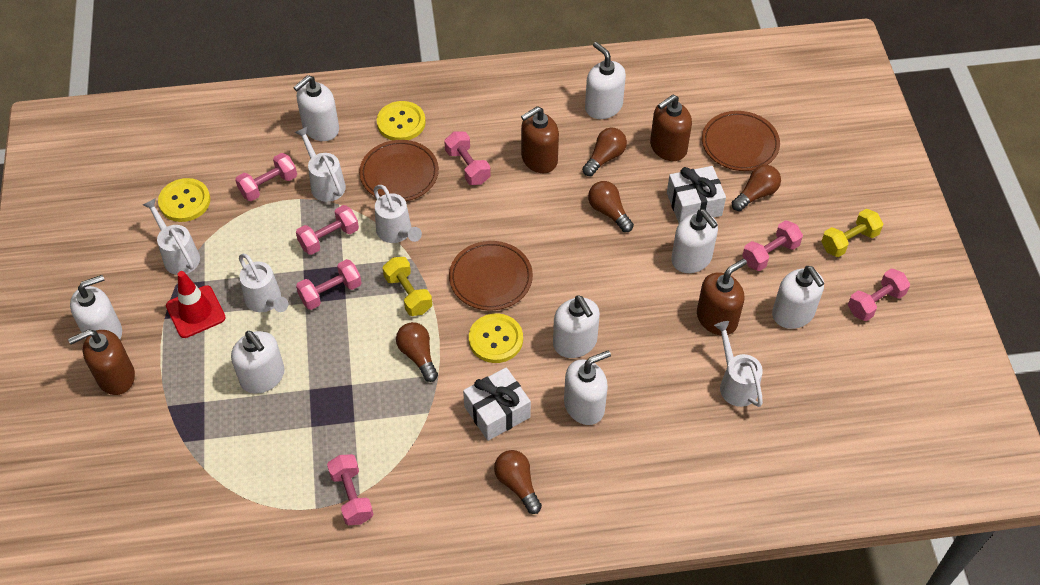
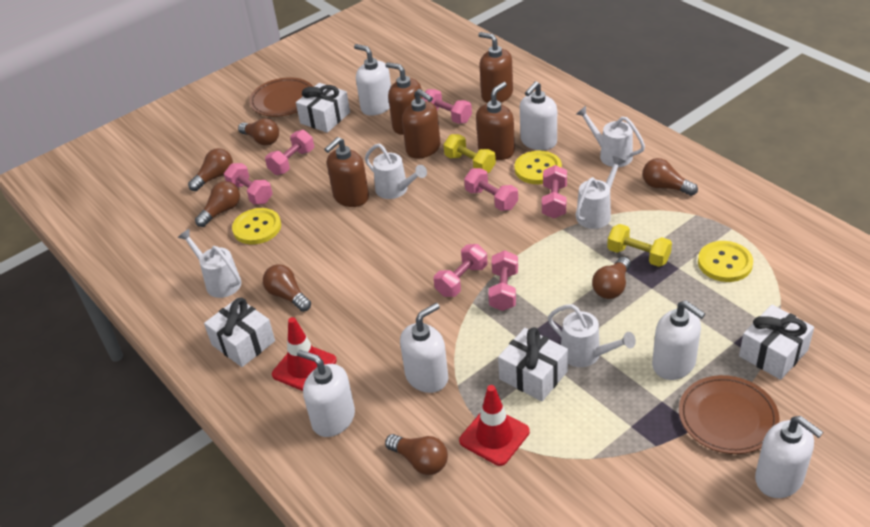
brown light bulb: 5 -> 7
brown plate: 3 -> 2
brown soap dispenser: 4 -> 5
red traffic cone: 1 -> 2
white gift: 2 -> 4
white soap dispenser: 8 -> 6

